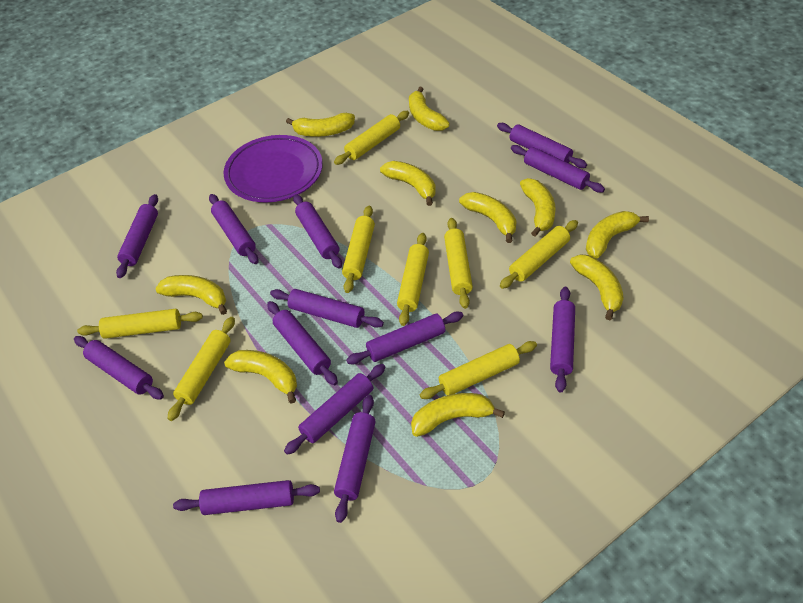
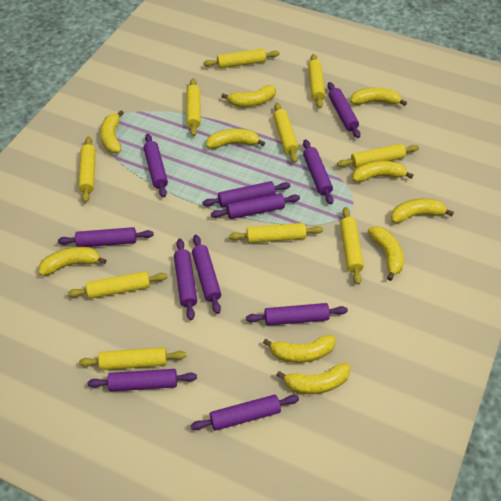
purple plate: 1 -> 0
purple rolling pin: 13 -> 11
yellow rolling pin: 8 -> 10

